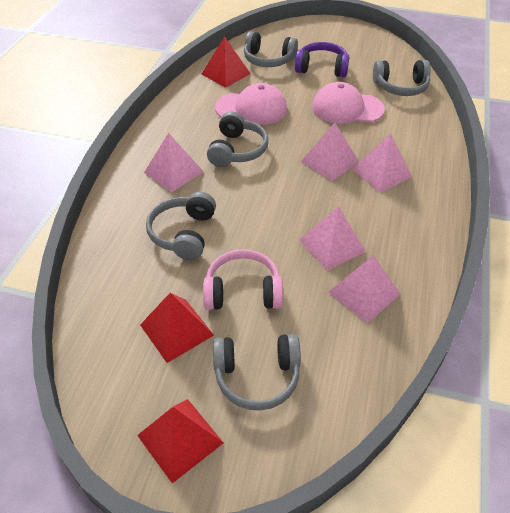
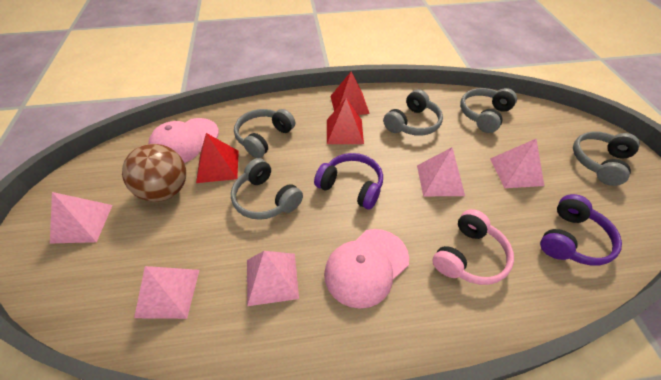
brown ball: 0 -> 1
purple headphones: 1 -> 2

